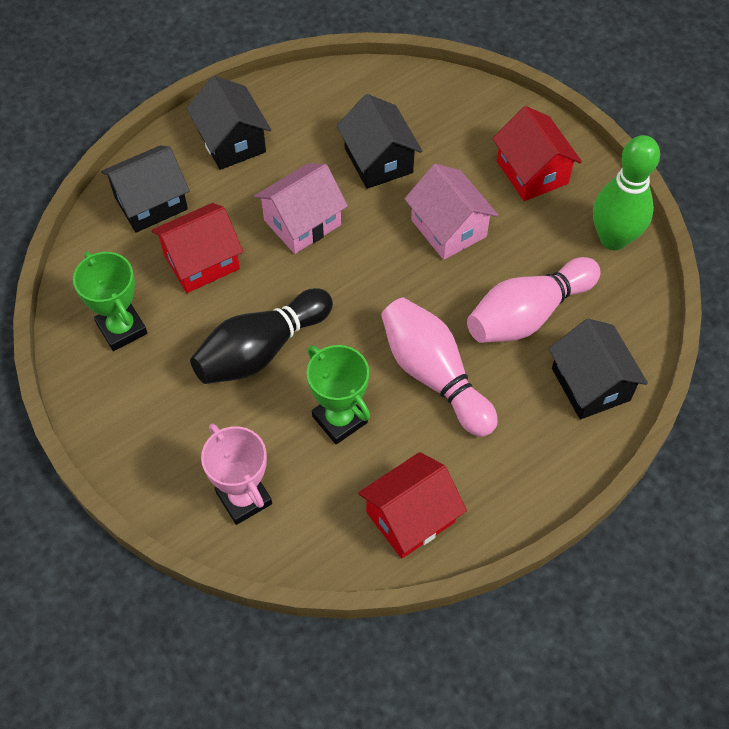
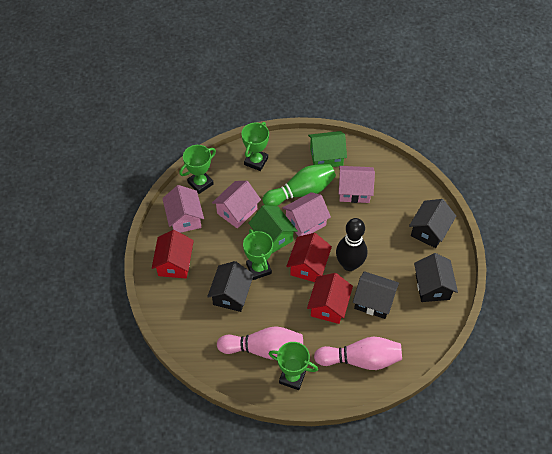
green house: 0 -> 2
green trophy: 2 -> 4
pink house: 2 -> 4
pink trophy: 1 -> 0

